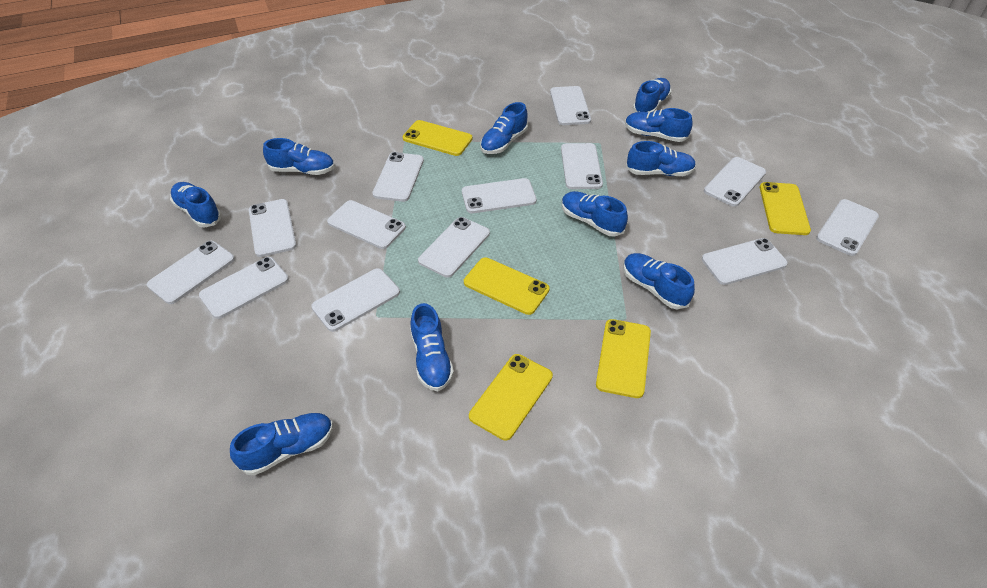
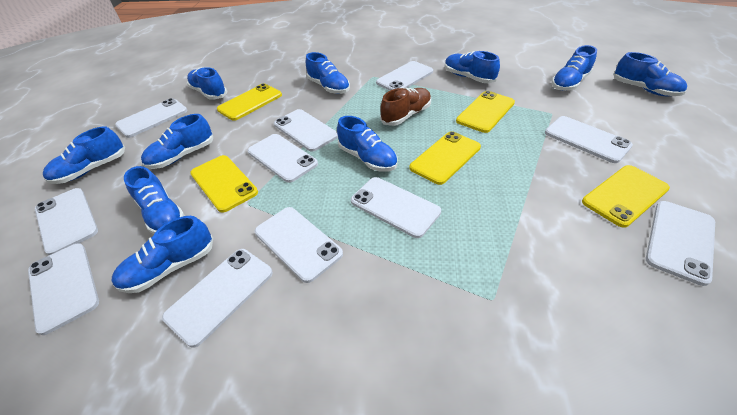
brown shoe: 0 -> 1
white phone: 13 -> 11

